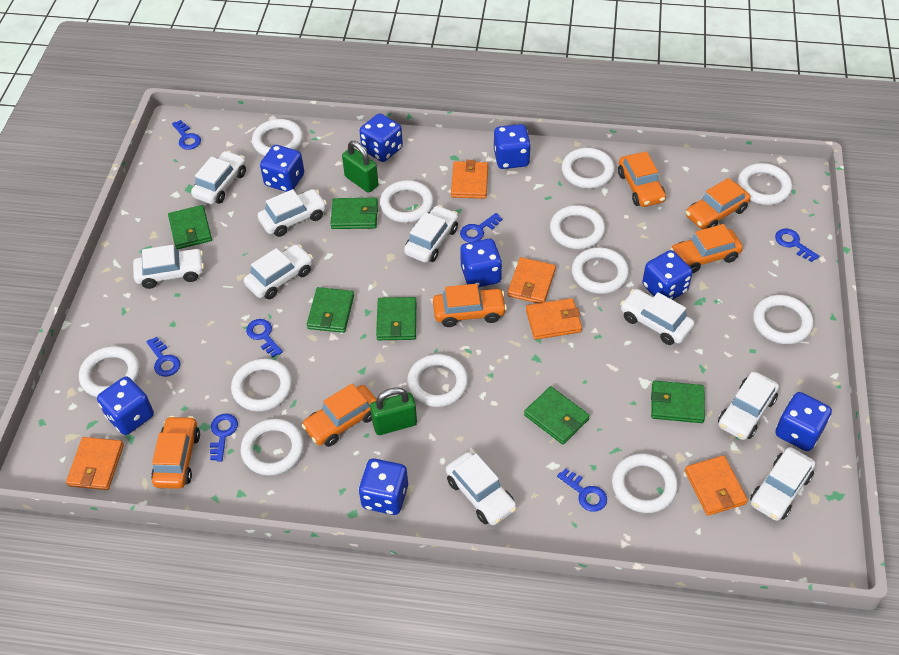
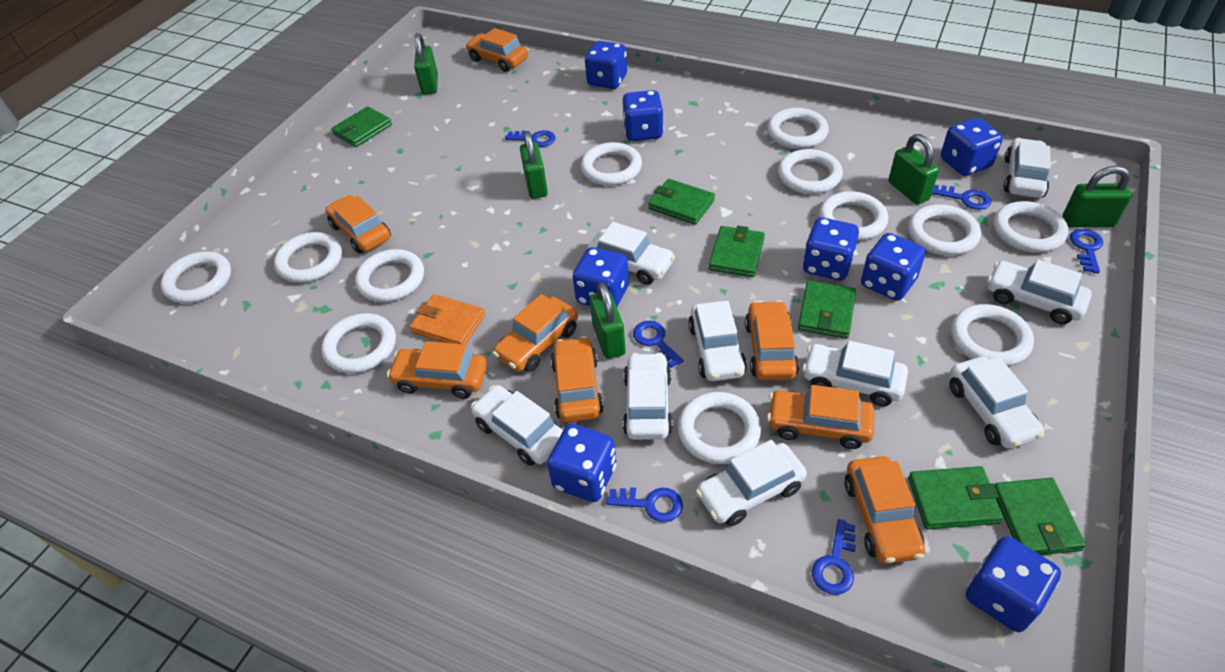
blue key: 7 -> 6
green padlock: 2 -> 5
orange car: 6 -> 8
orange wallet: 5 -> 1

